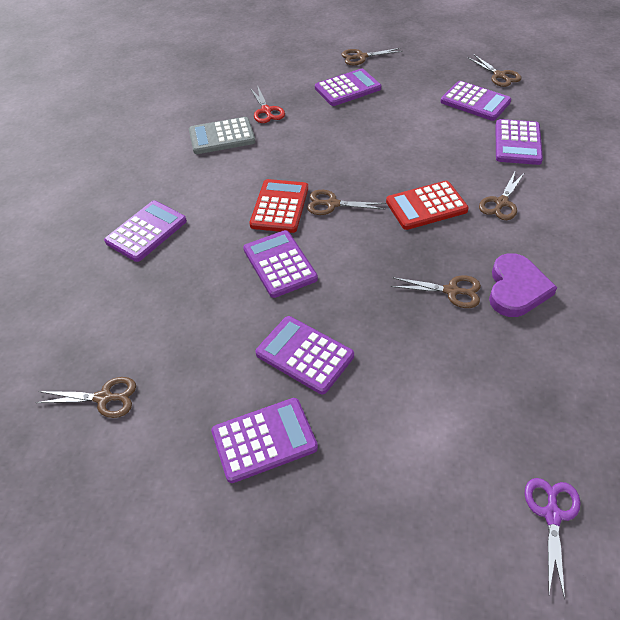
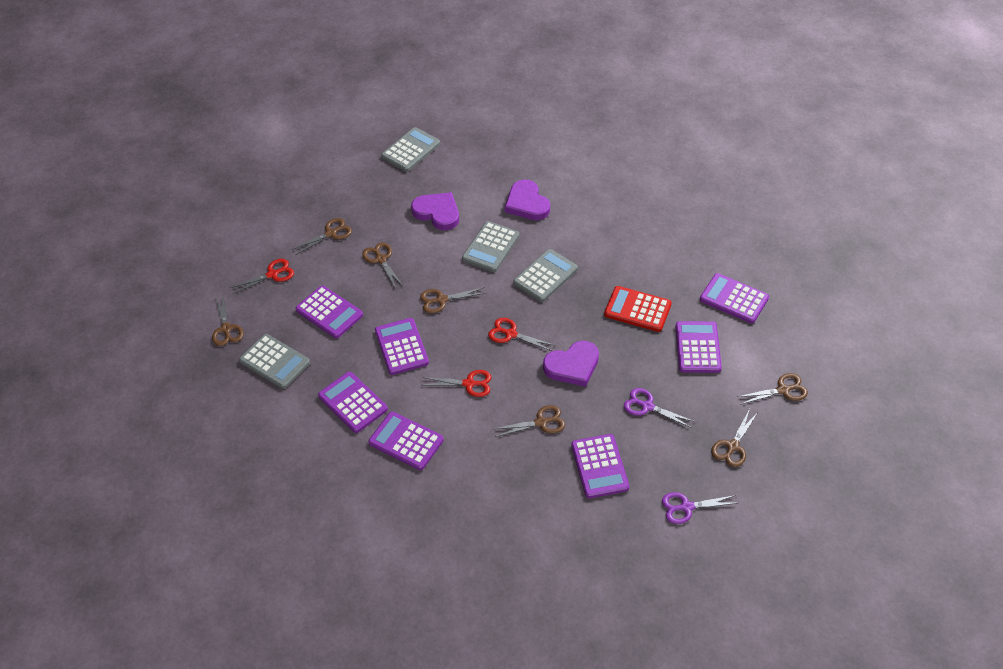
brown scissors: 6 -> 7
grey calculator: 1 -> 4
purple heart: 1 -> 3
purple scissors: 1 -> 2
red calculator: 2 -> 1
red scissors: 1 -> 3

